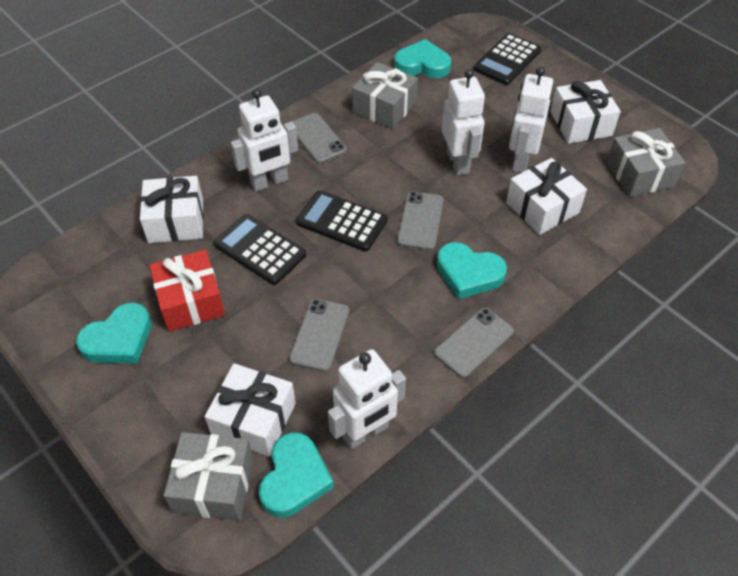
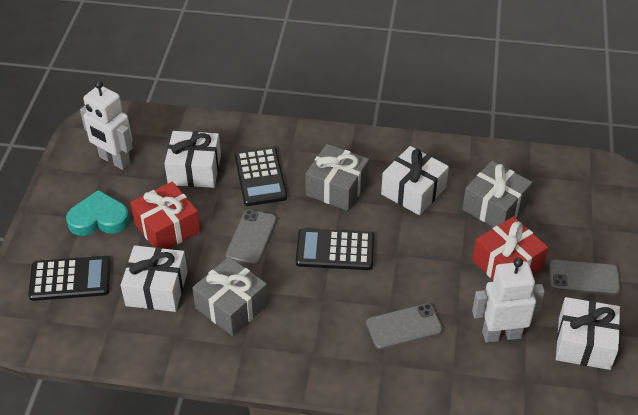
grey phone: 4 -> 3
red gift: 1 -> 2
turquoise heart: 4 -> 1
white robot: 4 -> 2

